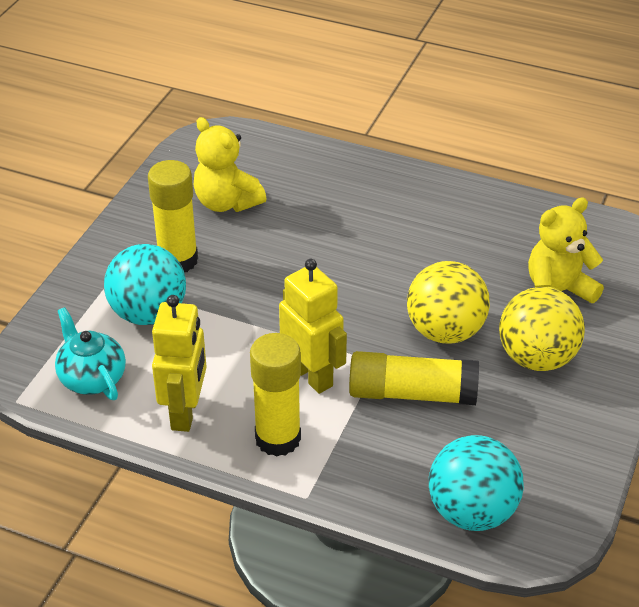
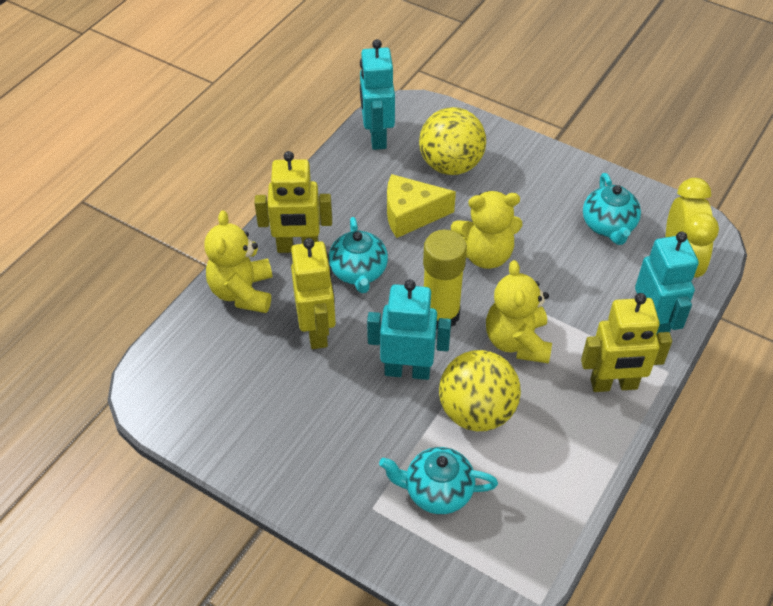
turquoise ball: 2 -> 0
turquoise robot: 0 -> 3
turquoise teapot: 1 -> 3
yellow cheese: 0 -> 1
yellow clock: 0 -> 1
yellow glue stick: 3 -> 1
yellow robot: 2 -> 3
yellow teddy bear: 2 -> 3

